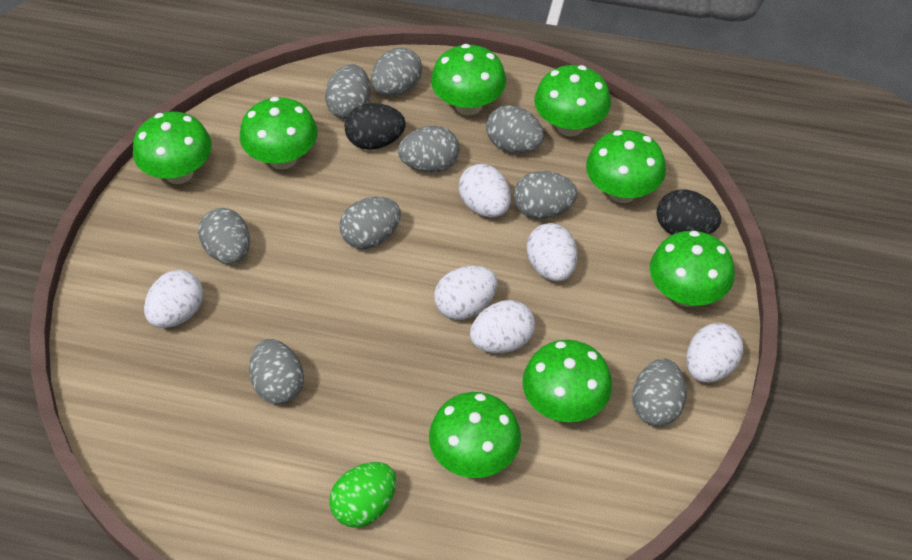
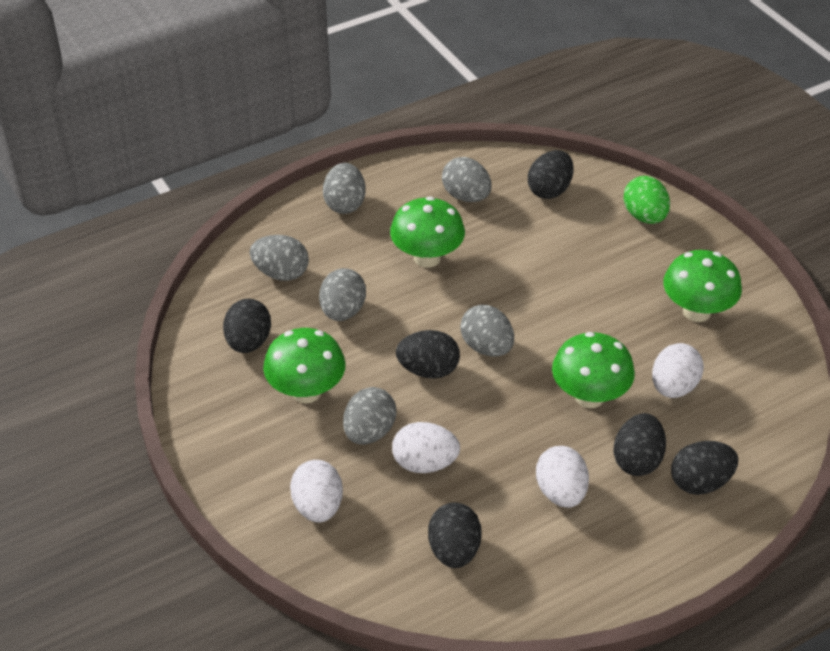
black egg: 2 -> 6
green mushroom: 8 -> 4
grey egg: 9 -> 6
white egg: 6 -> 4

